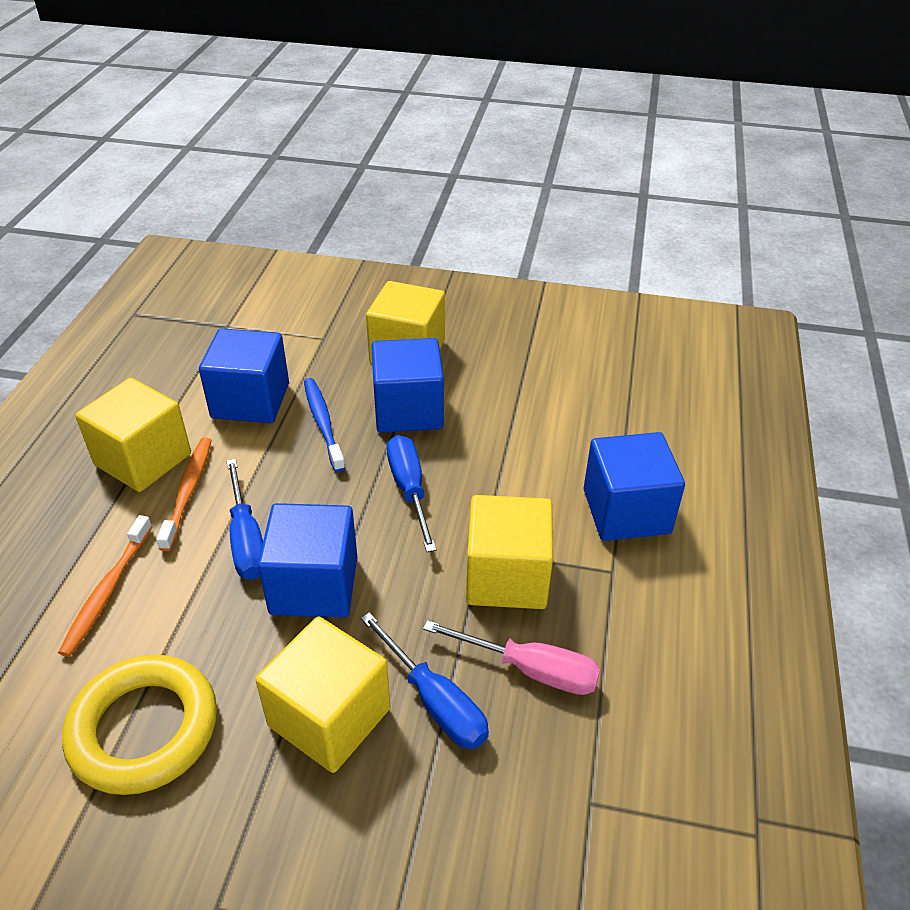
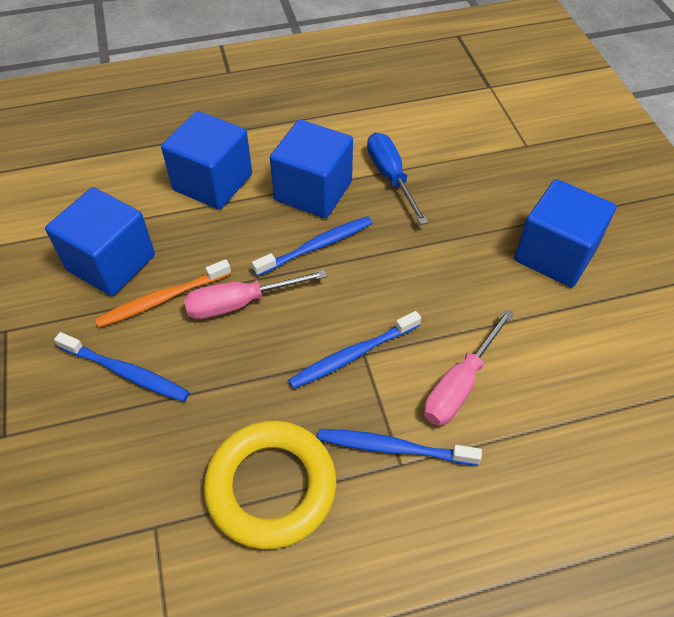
blue screwdriver: 3 -> 1
blue toothbrush: 1 -> 4
orange toothbrush: 2 -> 1
pink screwdriver: 1 -> 2
yellow cube: 4 -> 0

